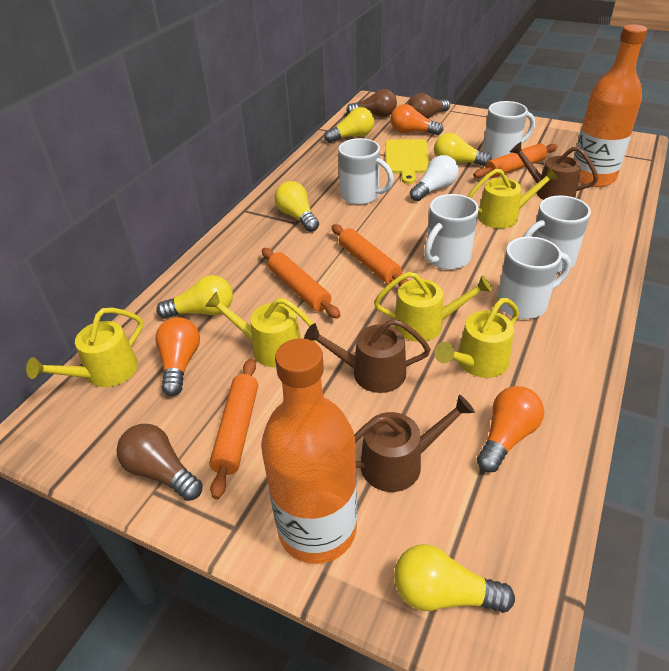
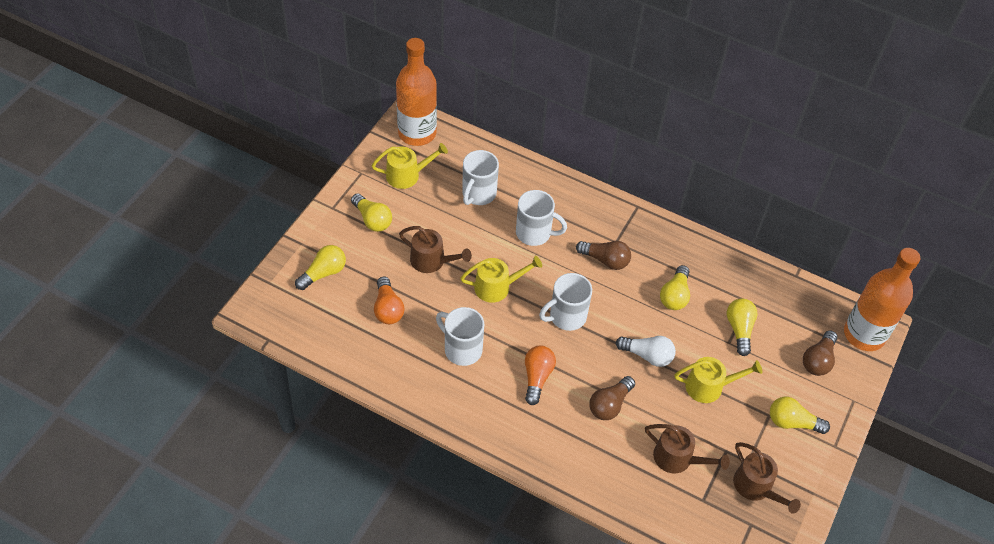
orange light bulb: 3 -> 2
orange rolling pin: 4 -> 0
white mug: 5 -> 4
yellow cutting board: 1 -> 0
yellow watering can: 5 -> 3

